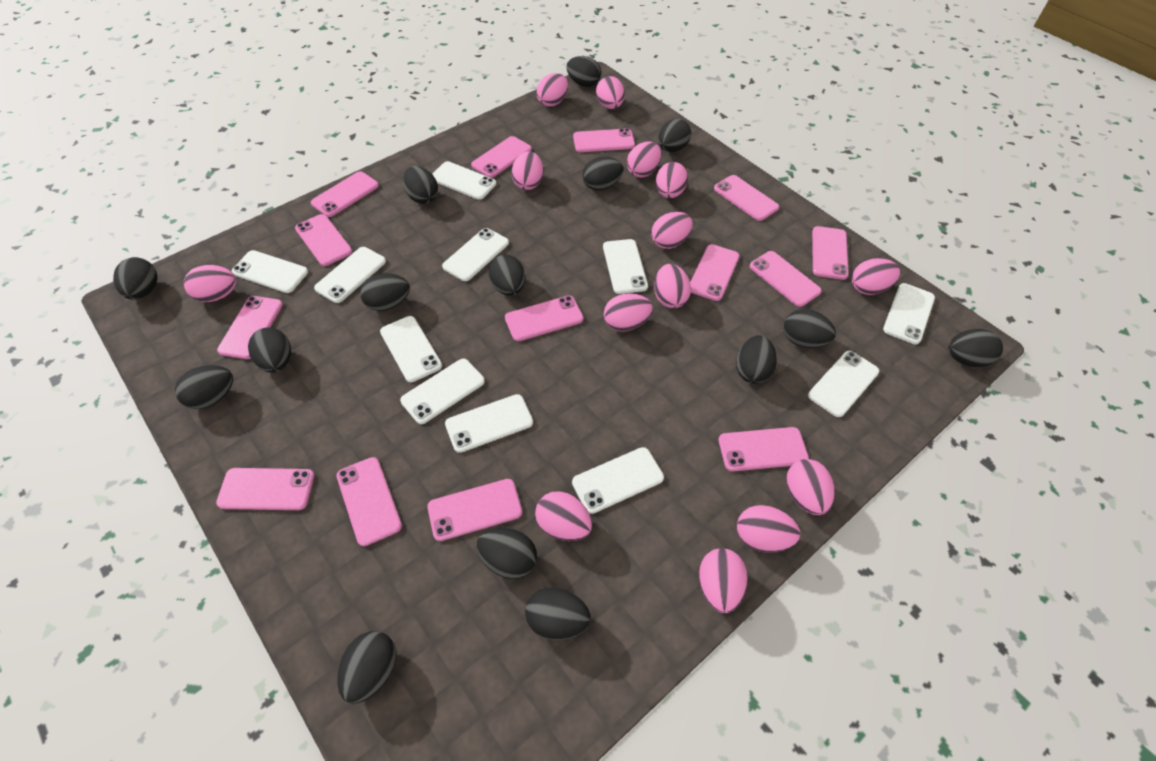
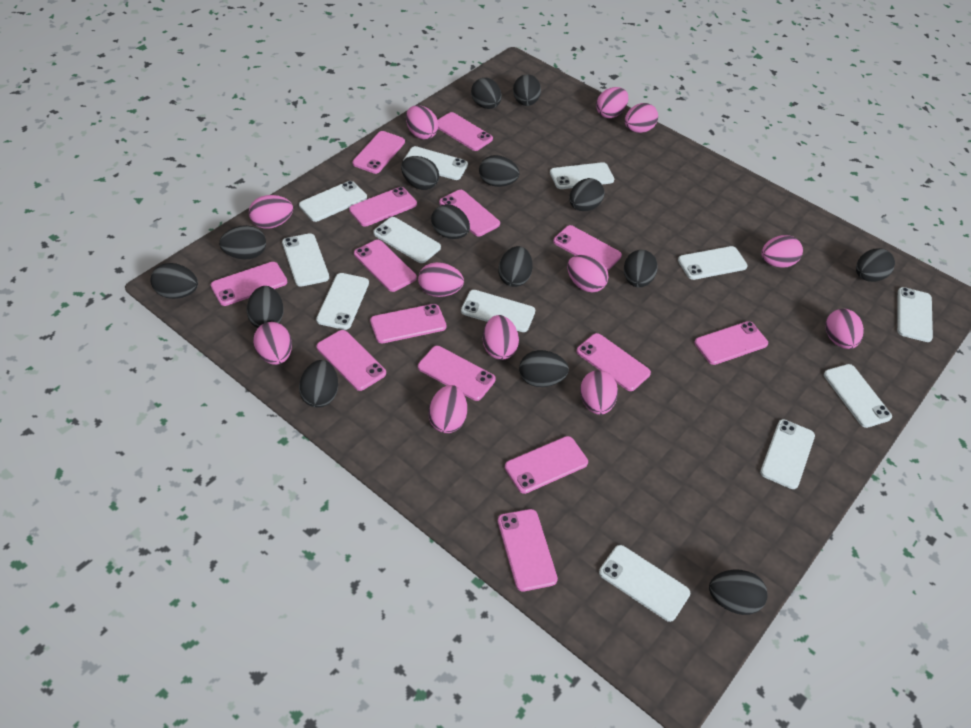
pink egg: 14 -> 12
white phone: 11 -> 12

